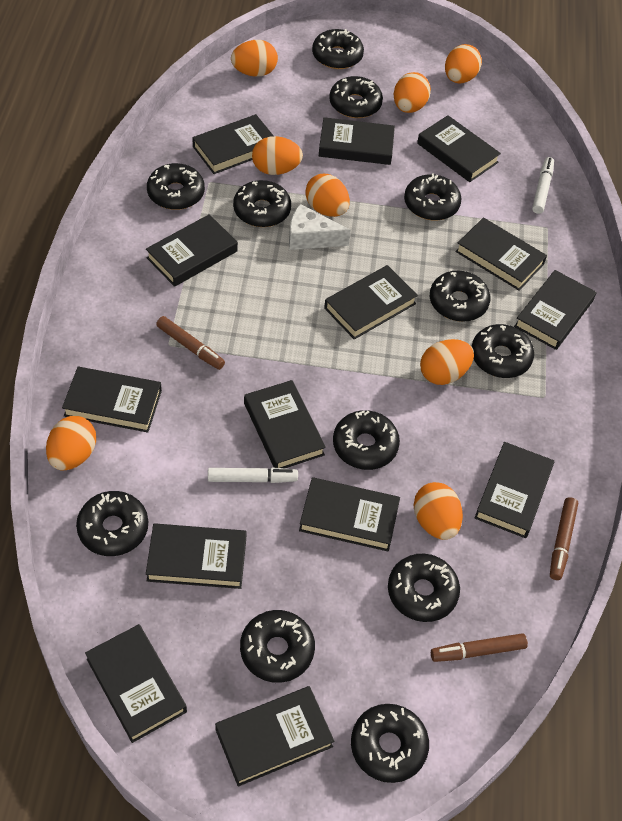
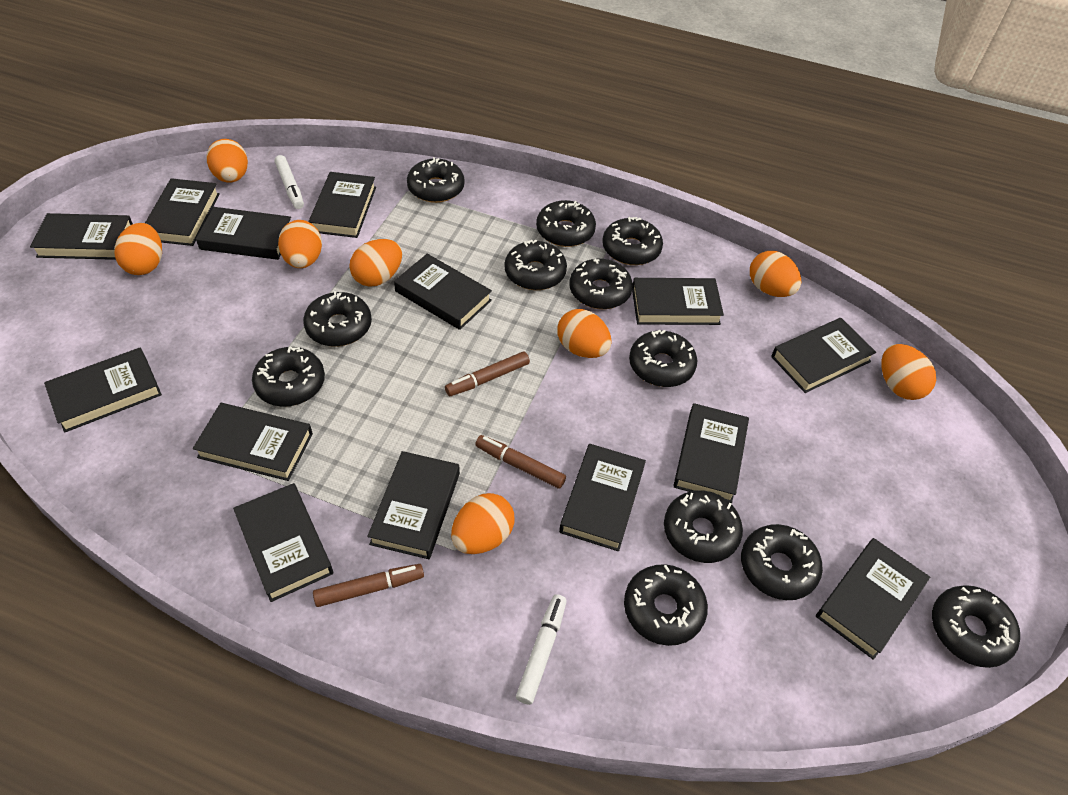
white cheese: 1 -> 0

